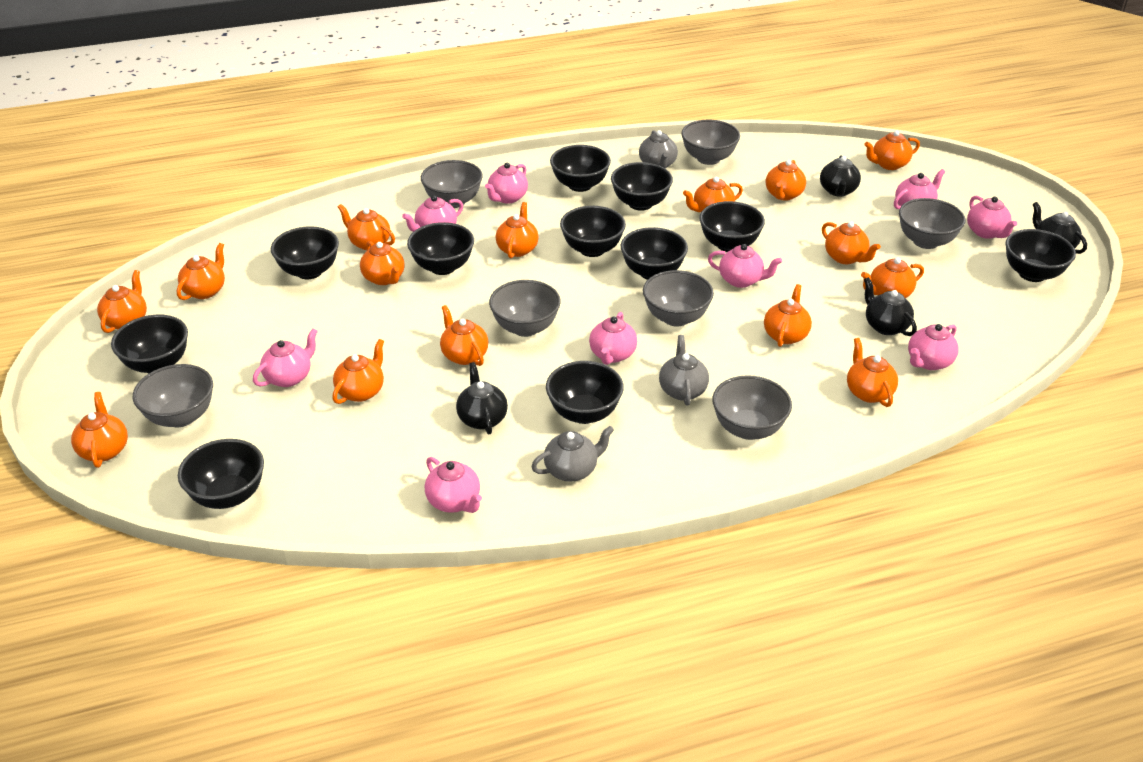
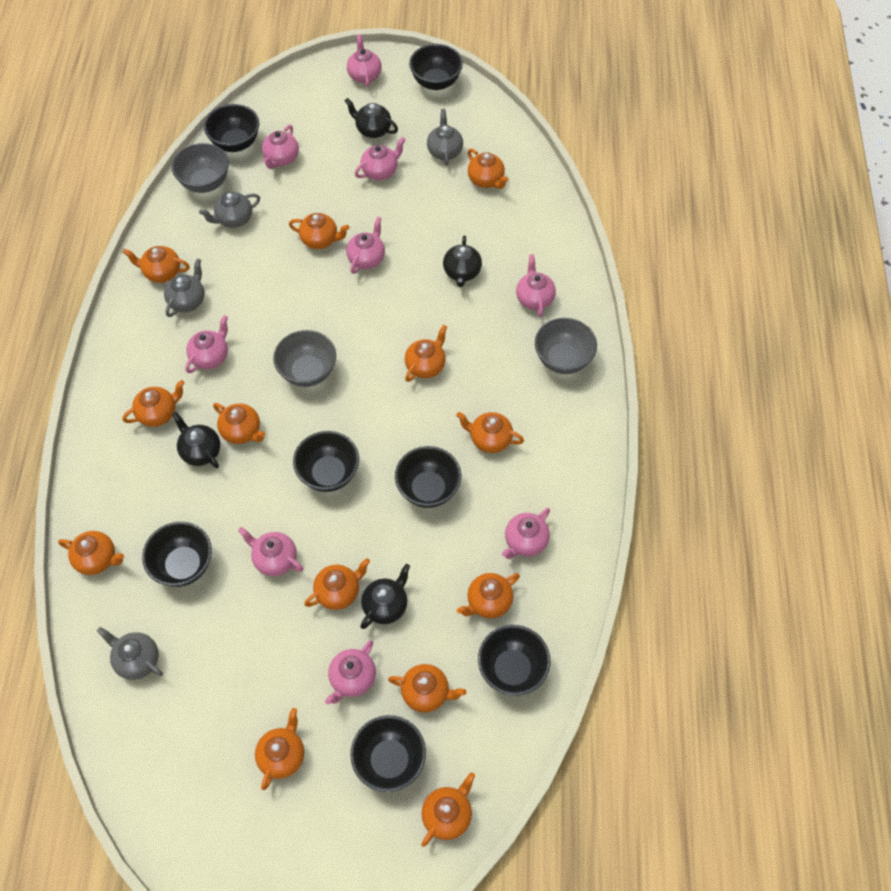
black bowl: 11 -> 7
grey bowl: 7 -> 3
grey teapot: 3 -> 4
orange teapot: 15 -> 13

